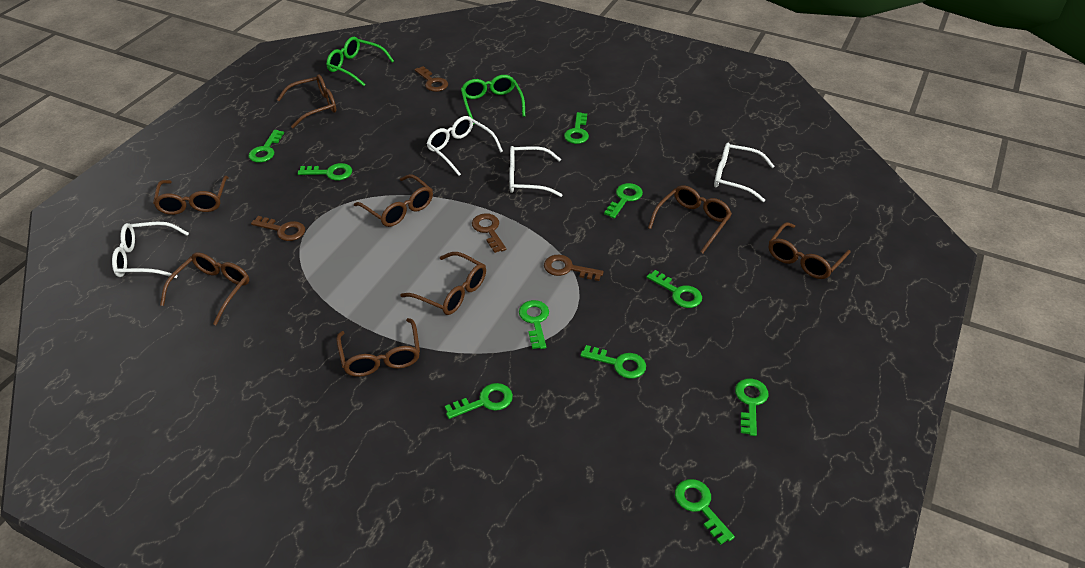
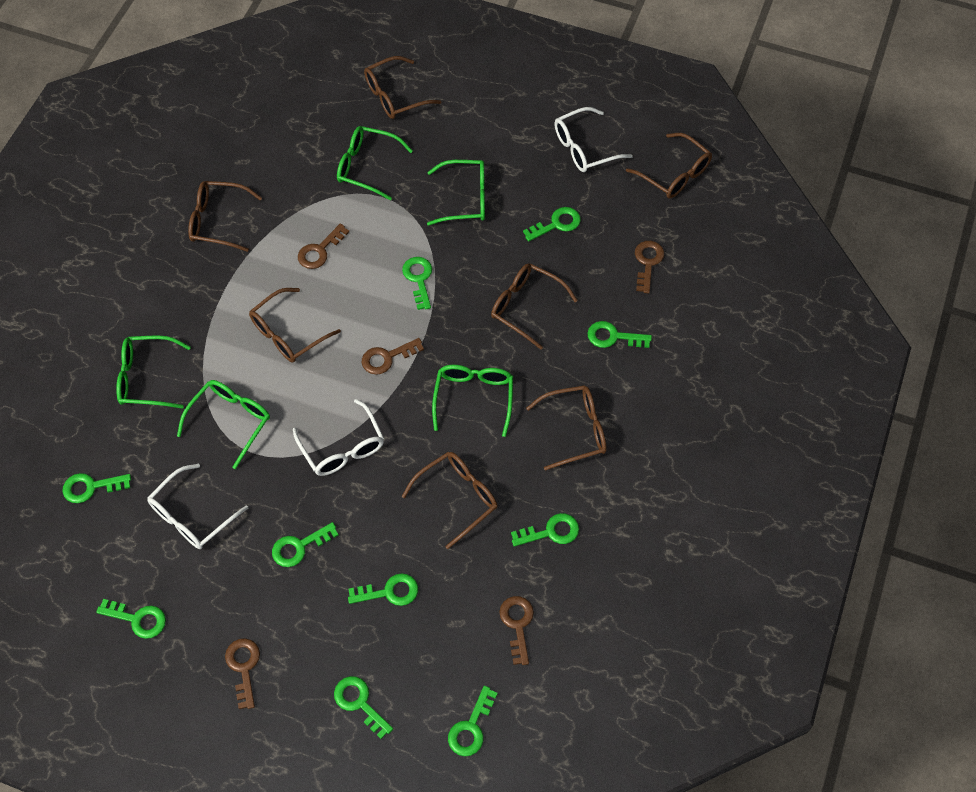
brown glasses: 8 -> 7
brown key: 4 -> 5
green glasses: 2 -> 5
white glasses: 4 -> 3

